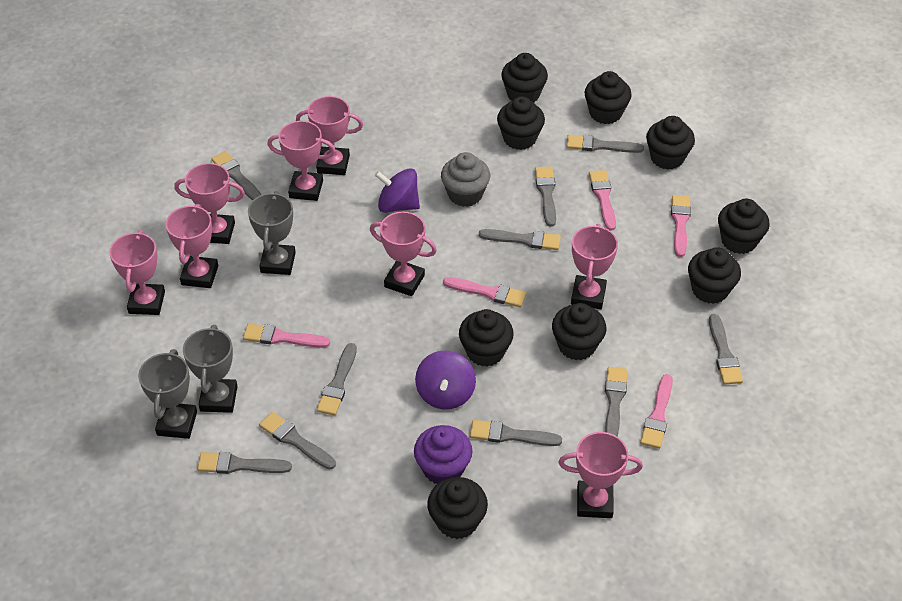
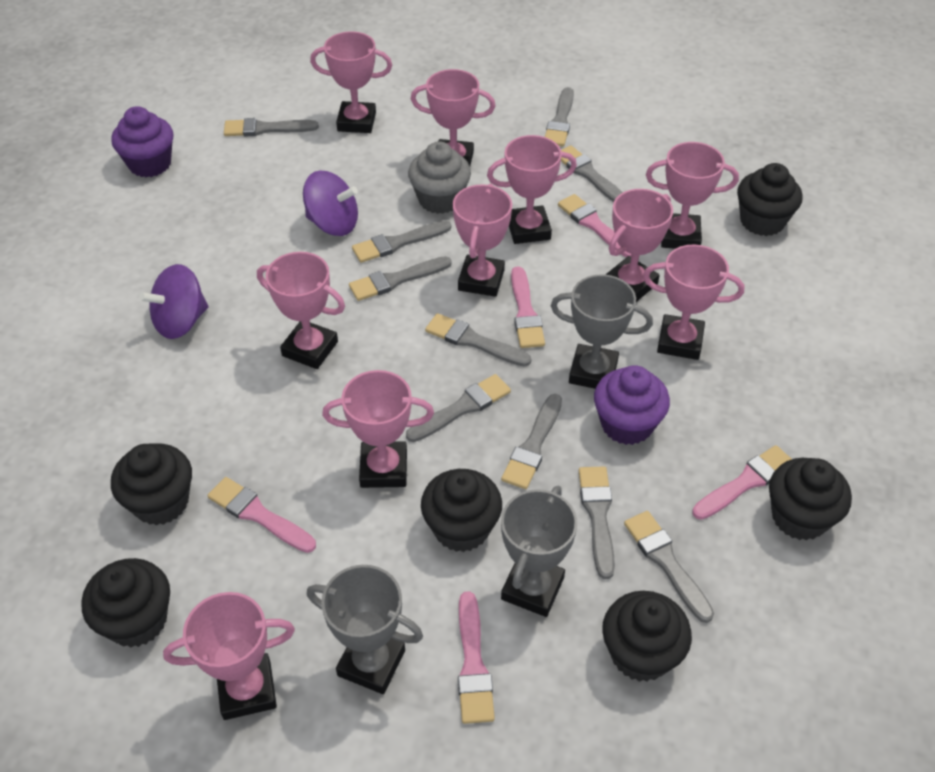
black cupcake: 9 -> 6
pink trophy: 8 -> 10
purple cupcake: 1 -> 2

